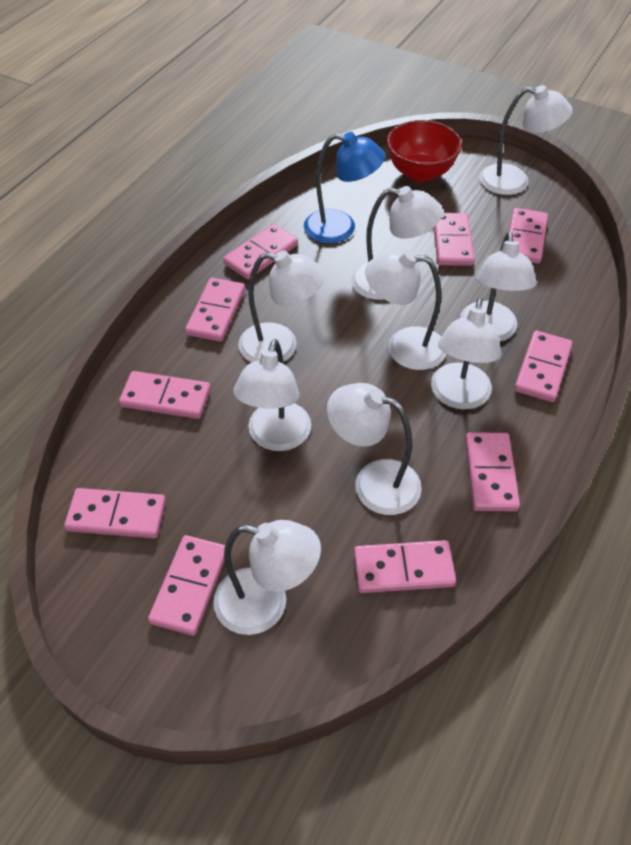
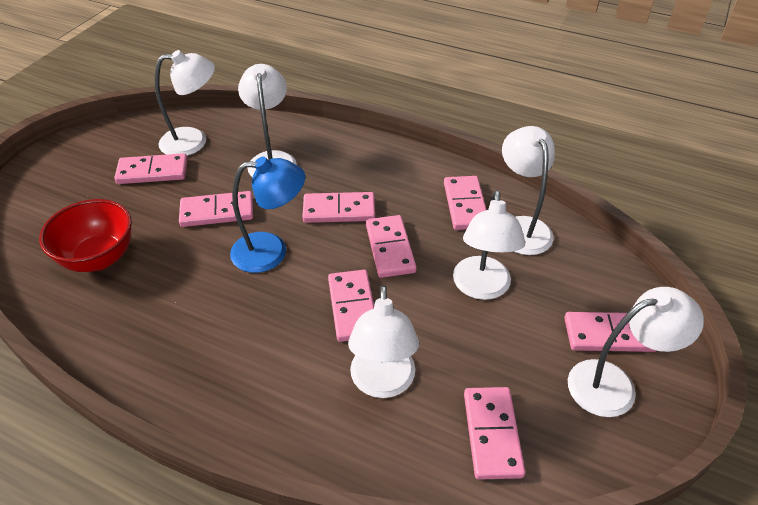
pink domino: 10 -> 8
white lamp: 9 -> 6

